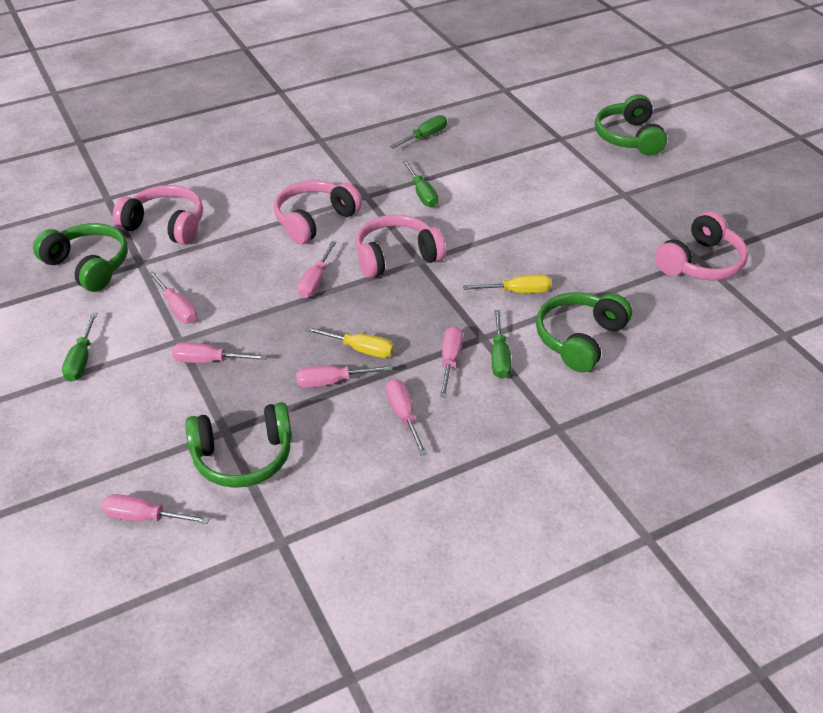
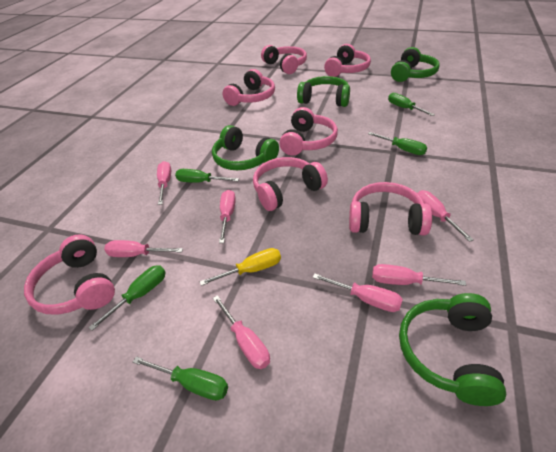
green screwdriver: 4 -> 5
pink headphones: 4 -> 7
yellow screwdriver: 2 -> 1

